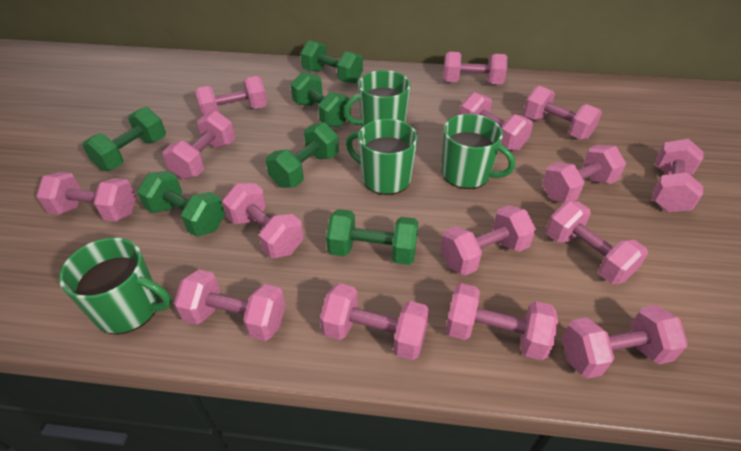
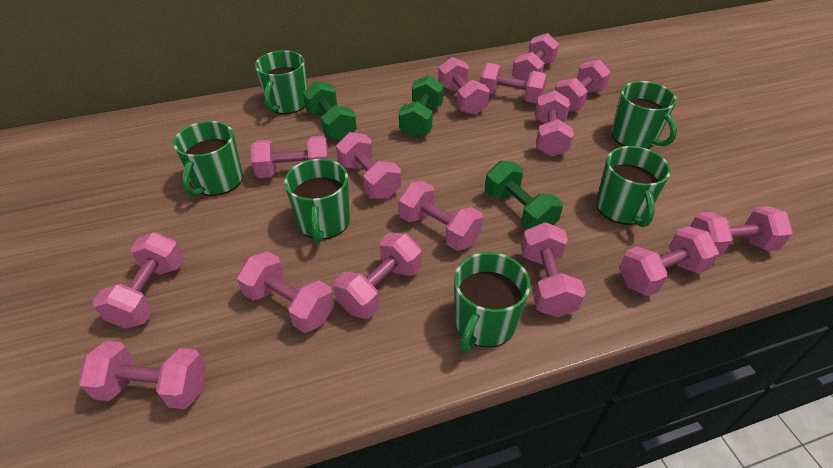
green dumbbell: 6 -> 3
green mug: 4 -> 6

